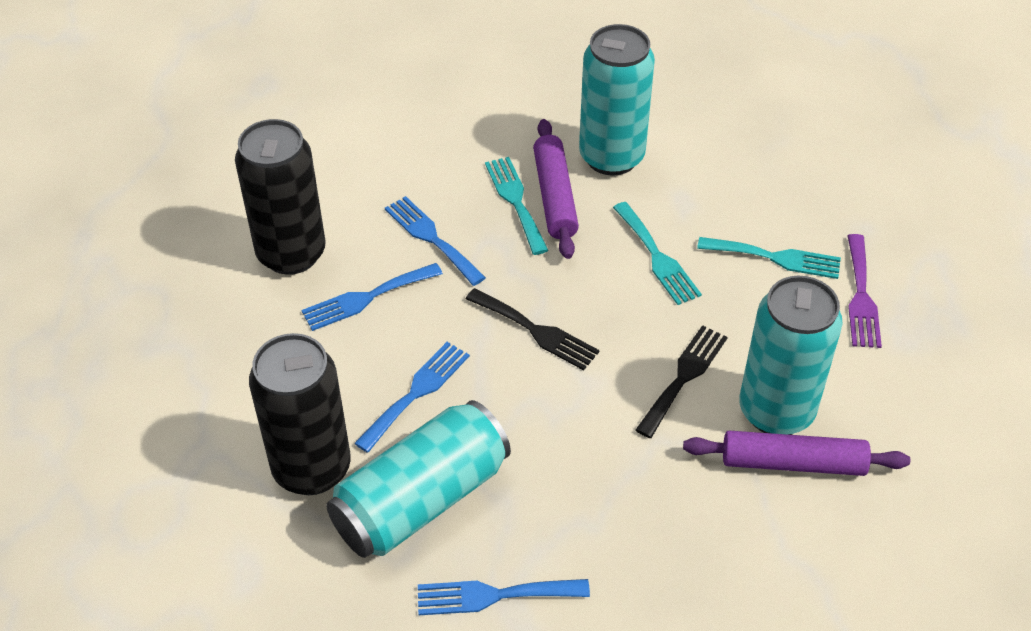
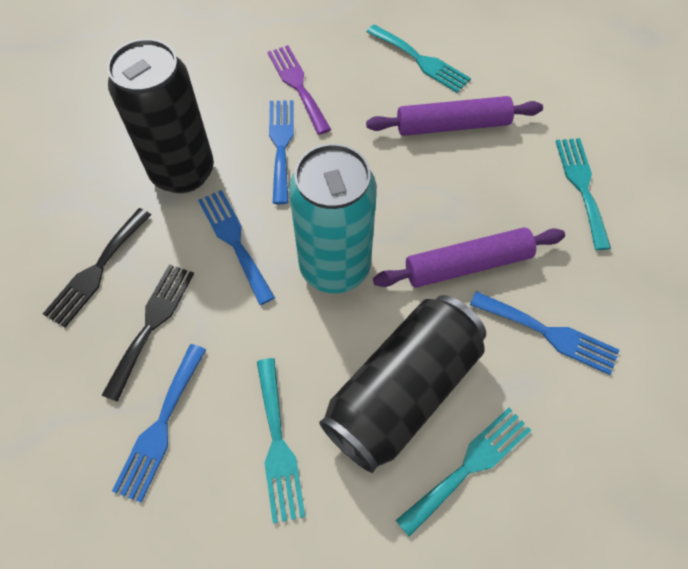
turquoise can: 3 -> 1
turquoise fork: 3 -> 4

